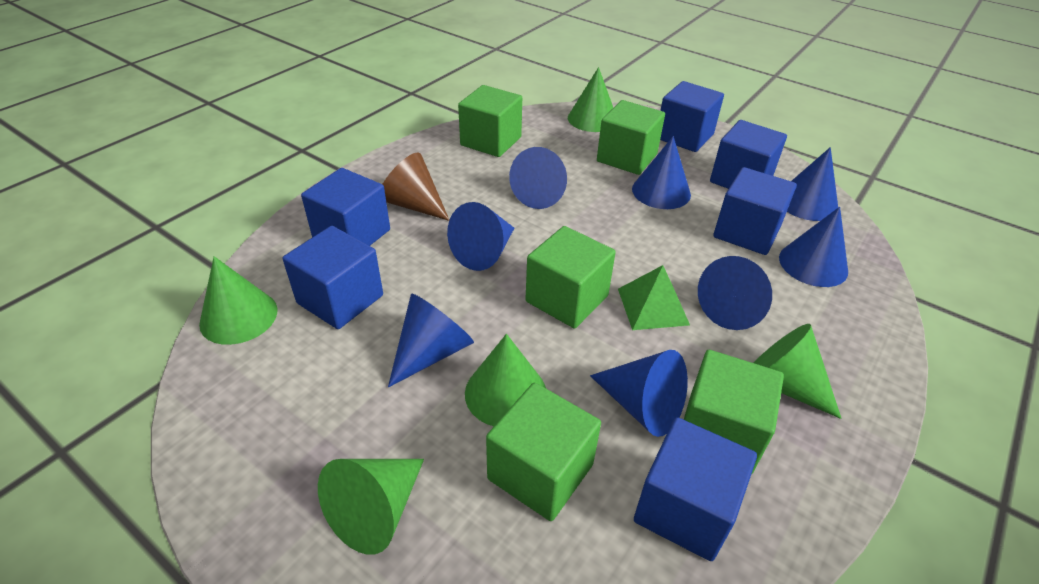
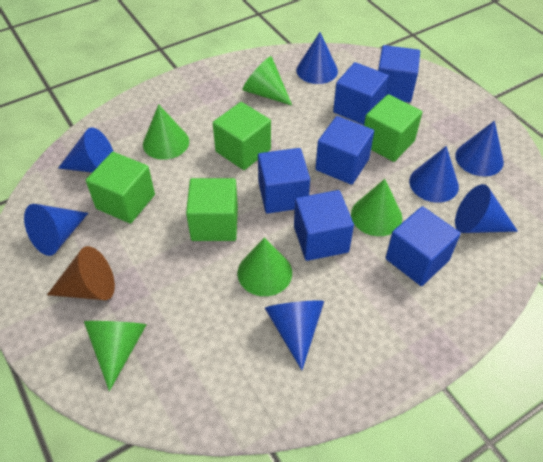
blue cone: 8 -> 7
green cube: 5 -> 4
green pyramid: 1 -> 0

